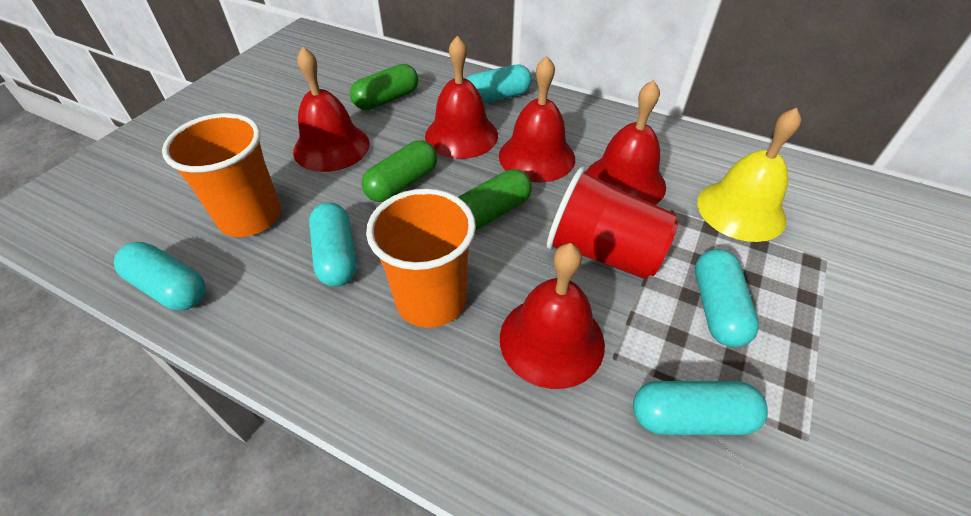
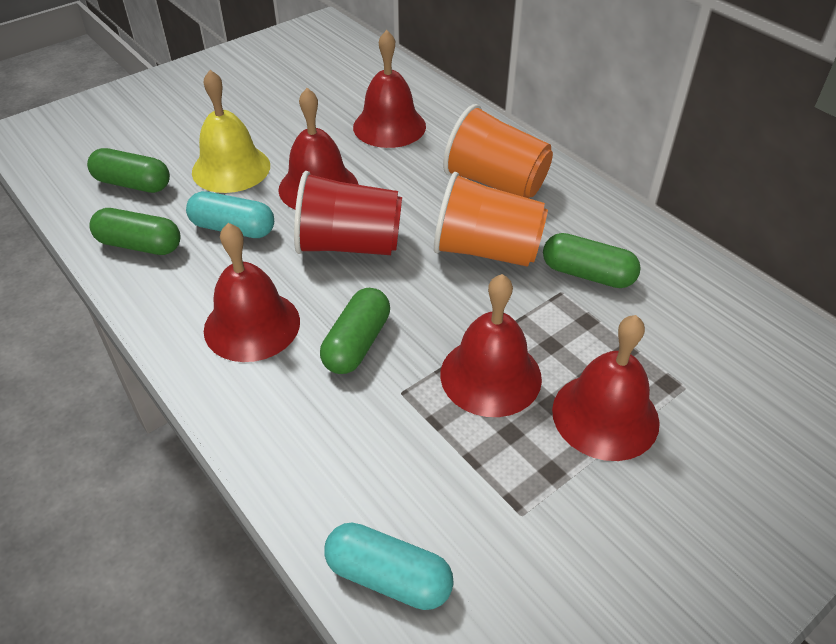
green capsule: 3 -> 4
turquoise capsule: 5 -> 2

